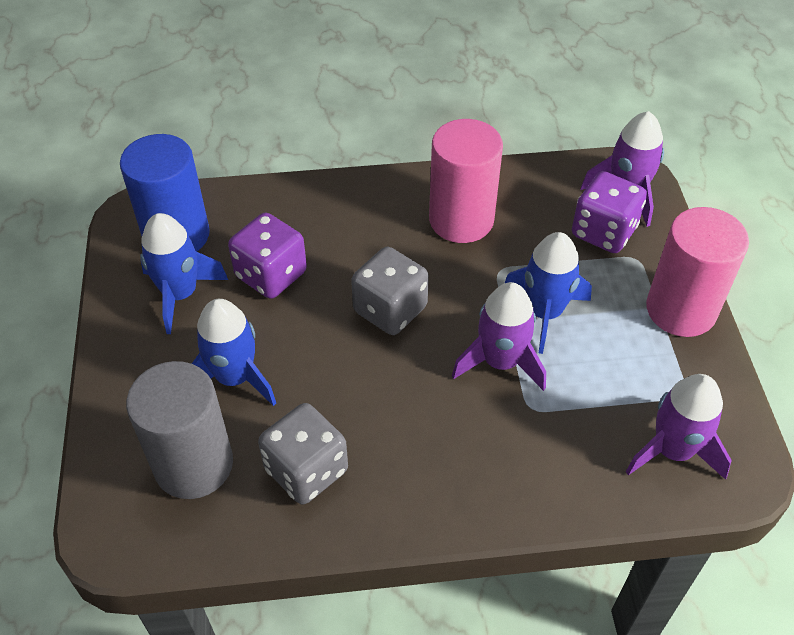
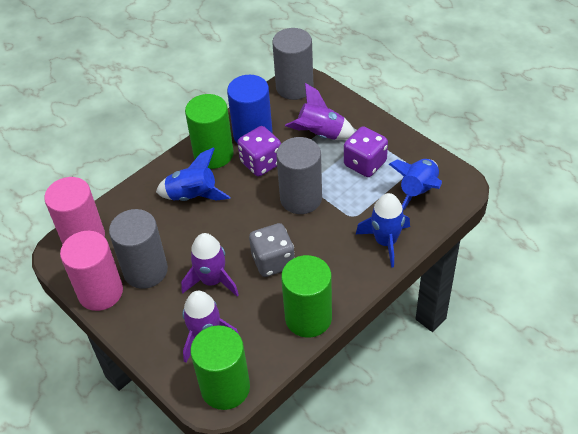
green cylinder: 0 -> 3
grey cylinder: 1 -> 3
grey dice: 2 -> 1

